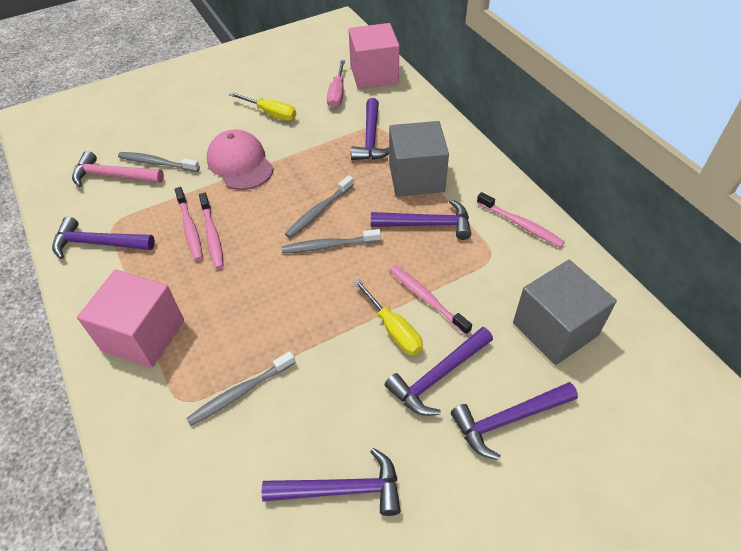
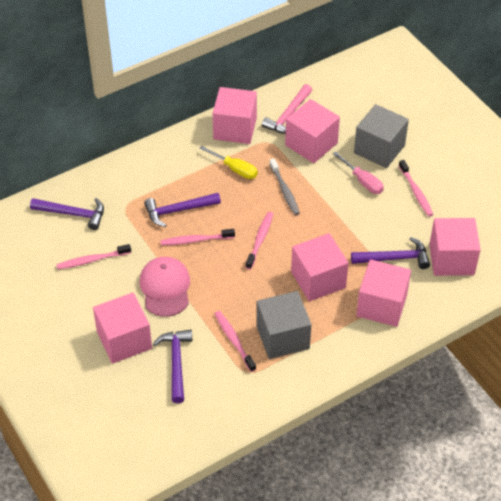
grey toothbrush: 4 -> 1
pink cube: 2 -> 6
pink toothbrush: 4 -> 5
purple hammer: 6 -> 4
yellow screwdriver: 2 -> 1

